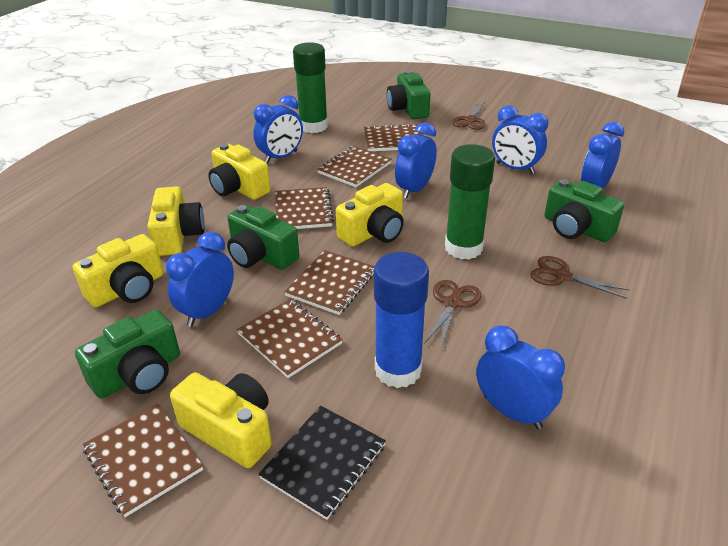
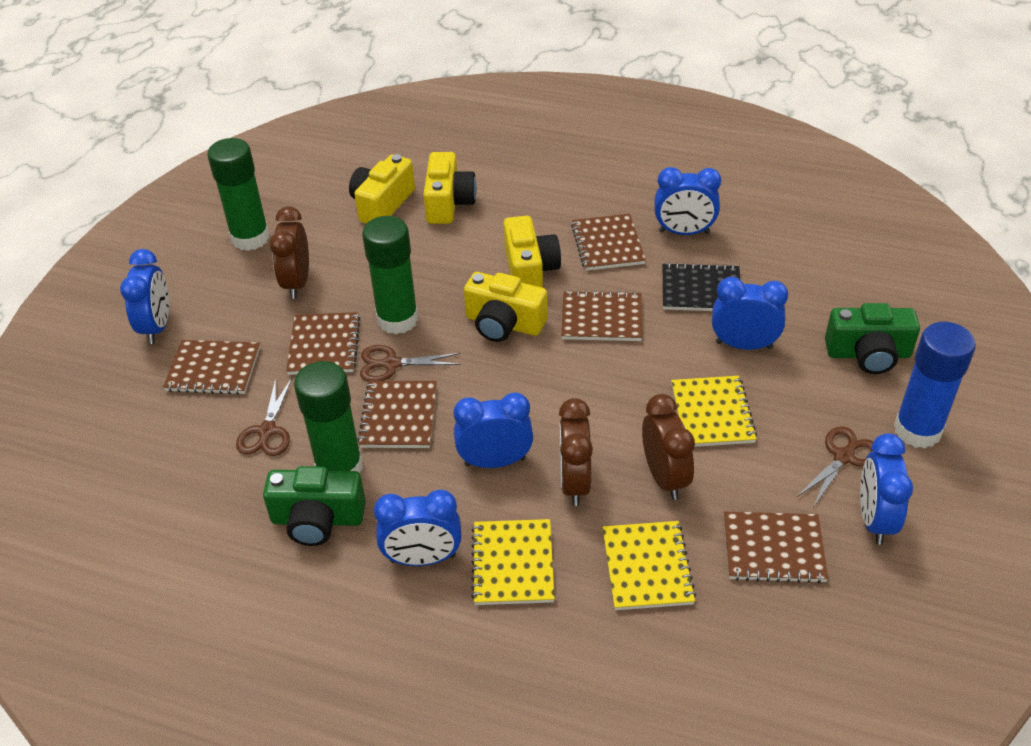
brown clock: 0 -> 3
green camera: 4 -> 2
green glue stick: 2 -> 3
yellow camera: 5 -> 4
yellow notebook: 0 -> 3

